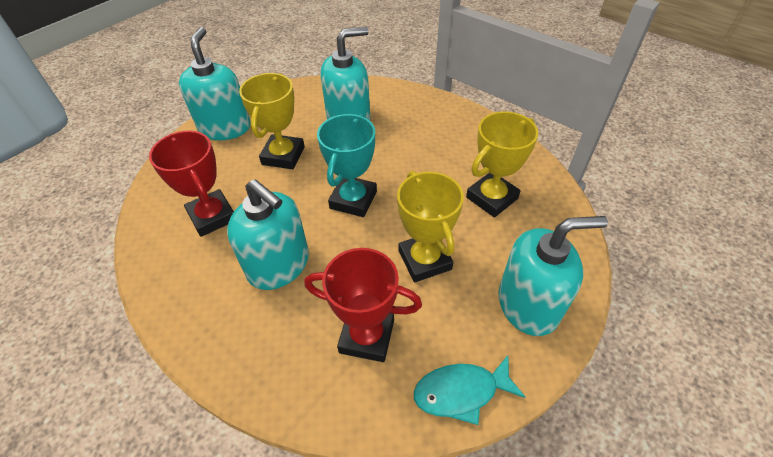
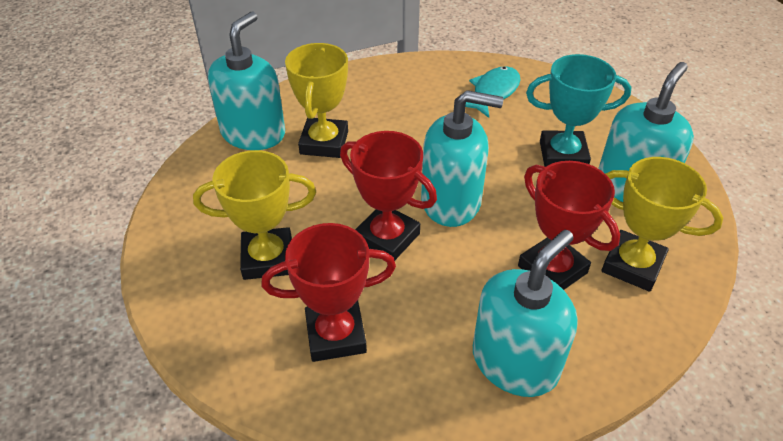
red trophy: 2 -> 3

